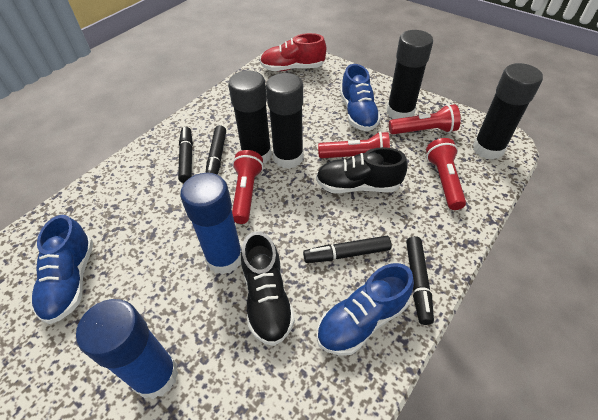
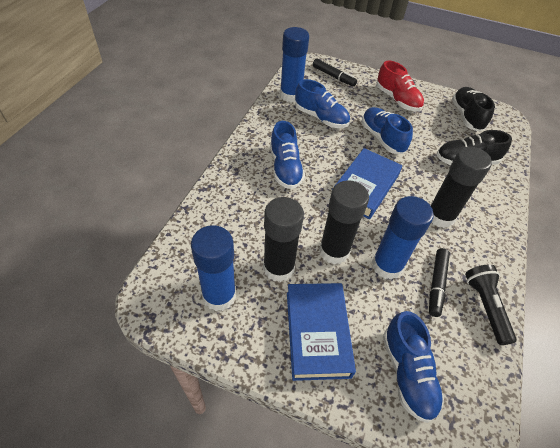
black flashlight: 0 -> 1
black glue stick: 4 -> 3
black marker: 4 -> 2
blue book: 0 -> 2
blue glue stick: 2 -> 3
blue shoe: 3 -> 4
red flashlight: 4 -> 0

